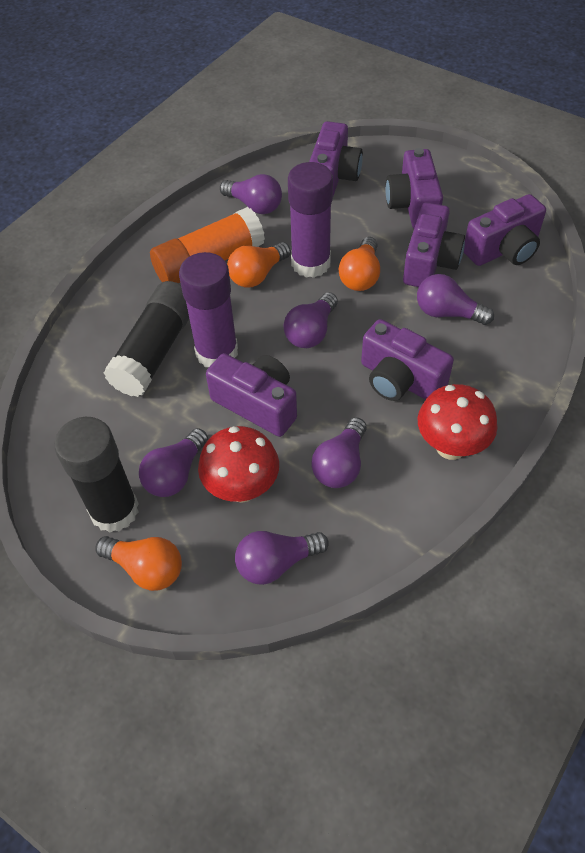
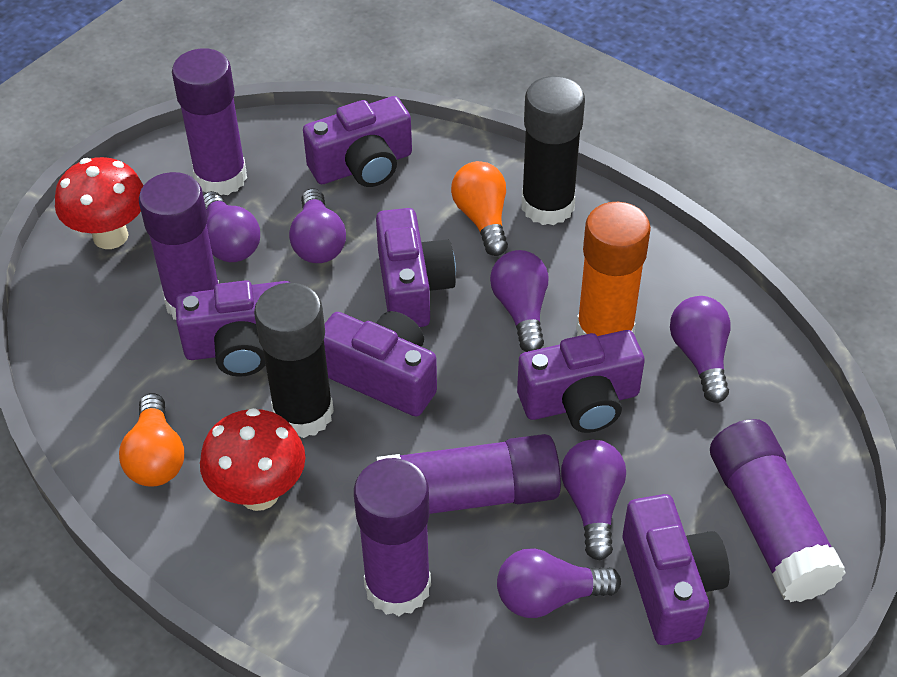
orange light bulb: 3 -> 2
purple glue stick: 2 -> 5

